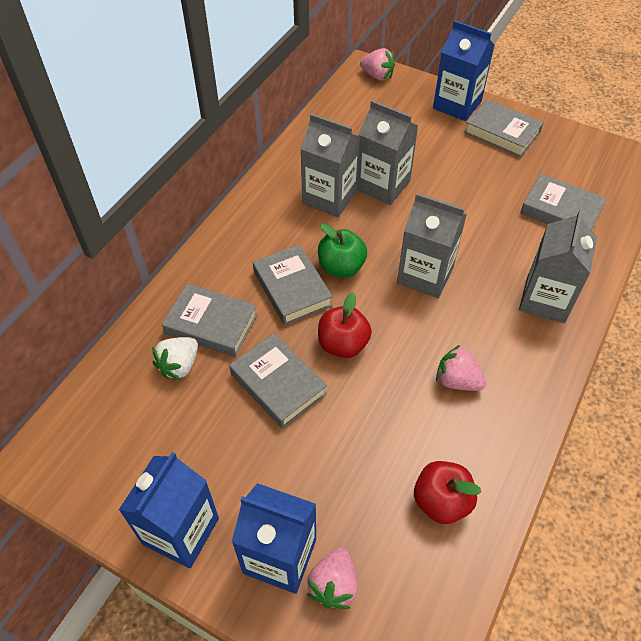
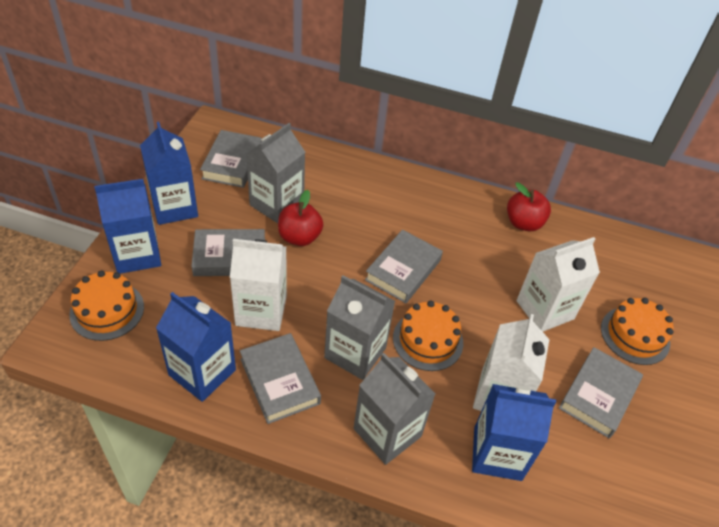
blue carton: 3 -> 4
green apple: 1 -> 0
grey carton: 4 -> 3
orange cake: 0 -> 3
pink strawberry: 3 -> 0
white carton: 0 -> 3
white strawberry: 1 -> 0

